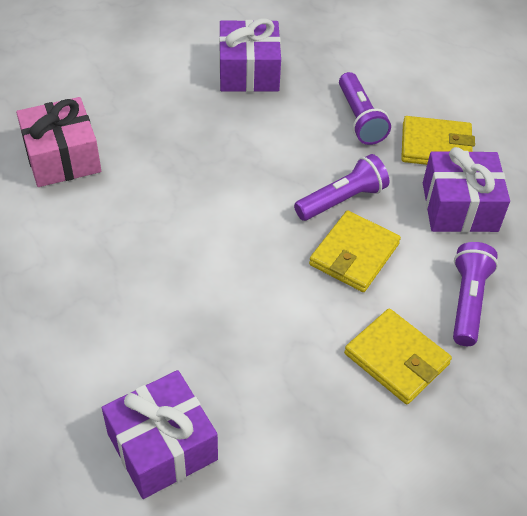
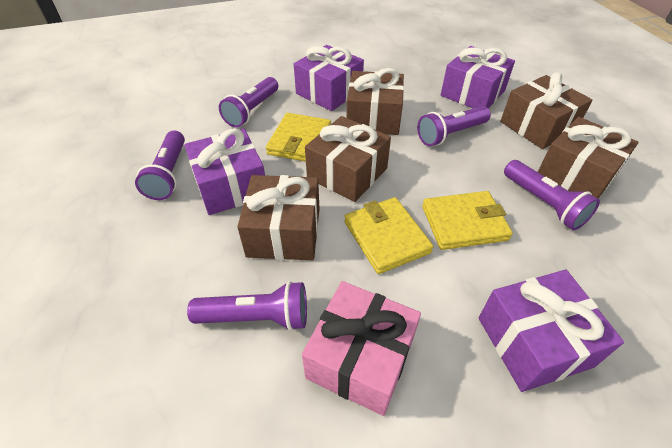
brown gift: 0 -> 5
purple flashlight: 3 -> 5
purple gift: 3 -> 4

